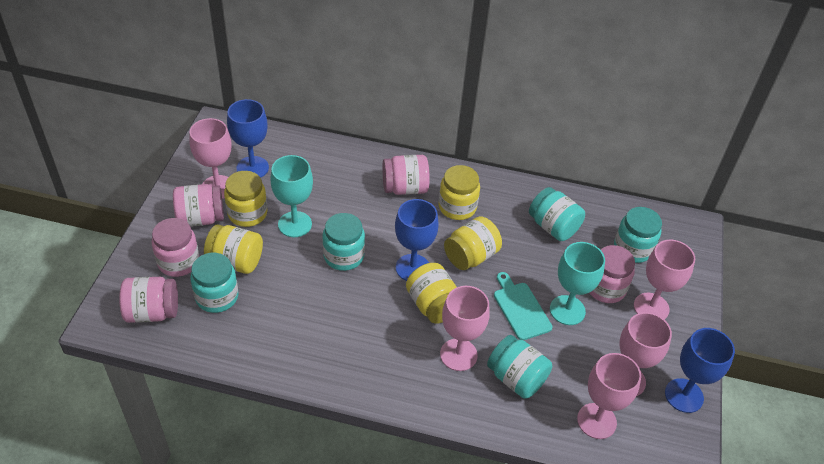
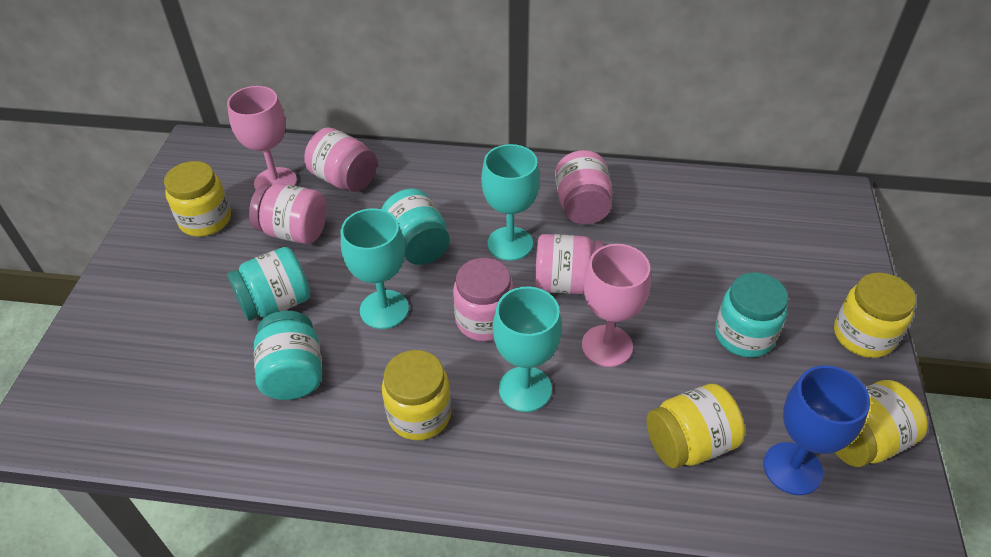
blue goblet: 3 -> 1
pink goblet: 5 -> 2
turquoise cutting board: 1 -> 0
turquoise goblet: 2 -> 3
turquoise jar: 5 -> 4

